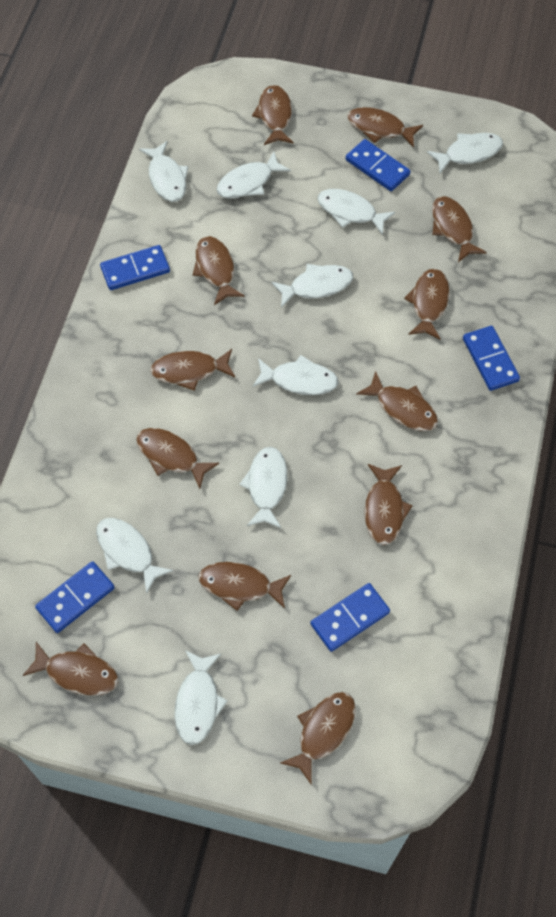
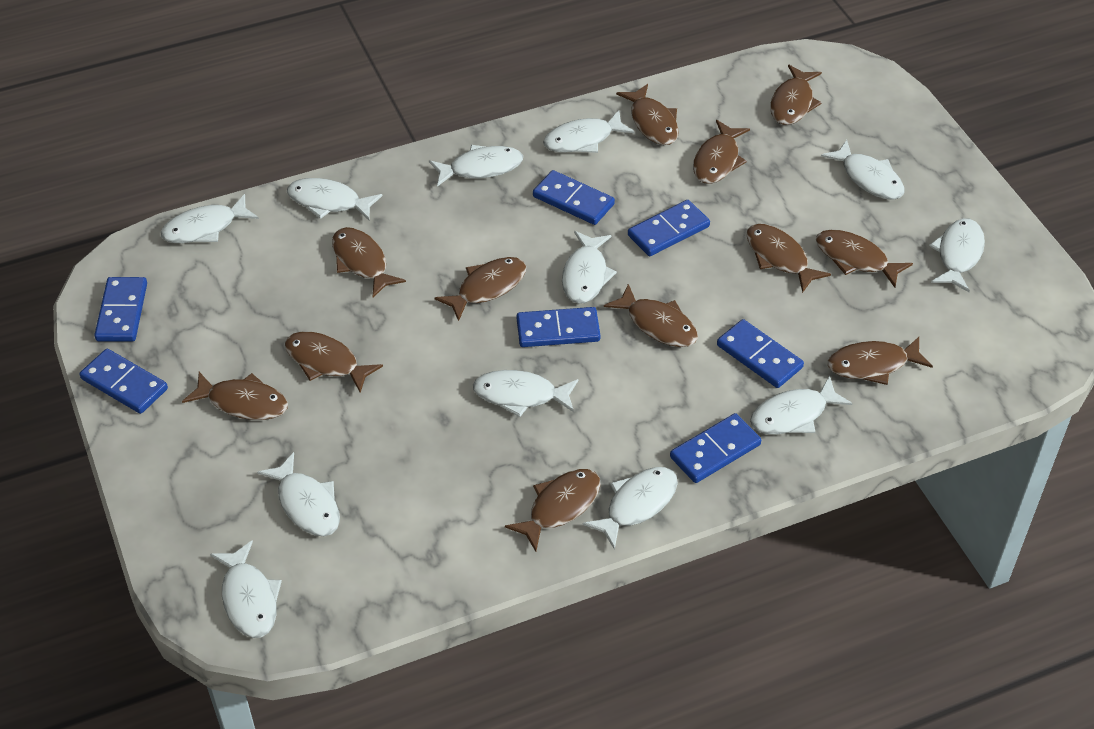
blue domino: 5 -> 7
white fish: 9 -> 12

